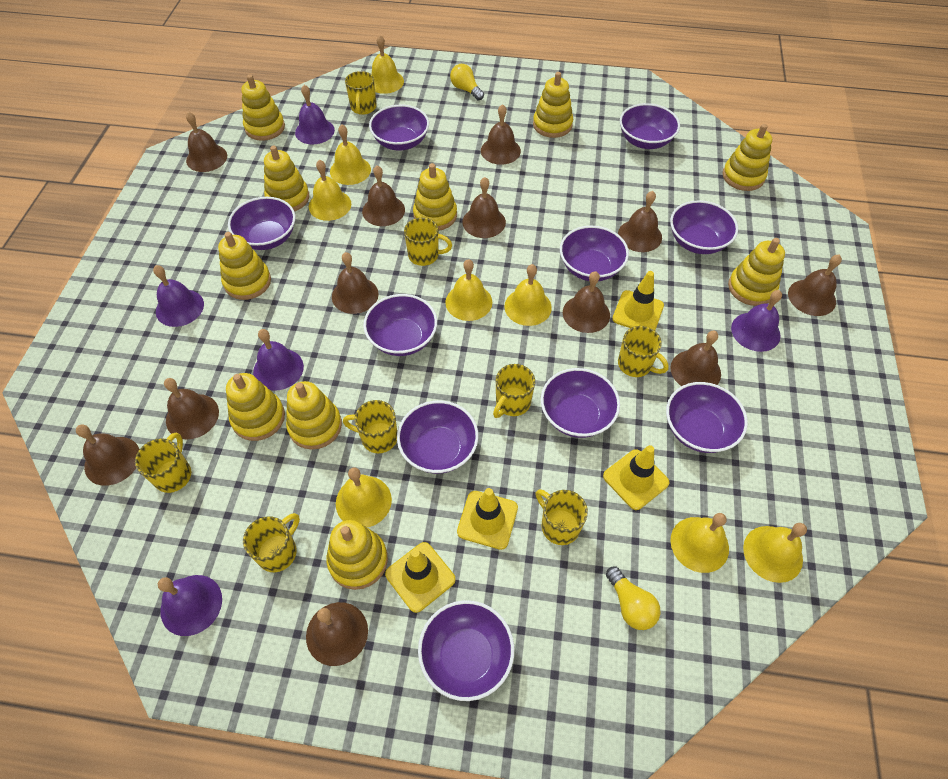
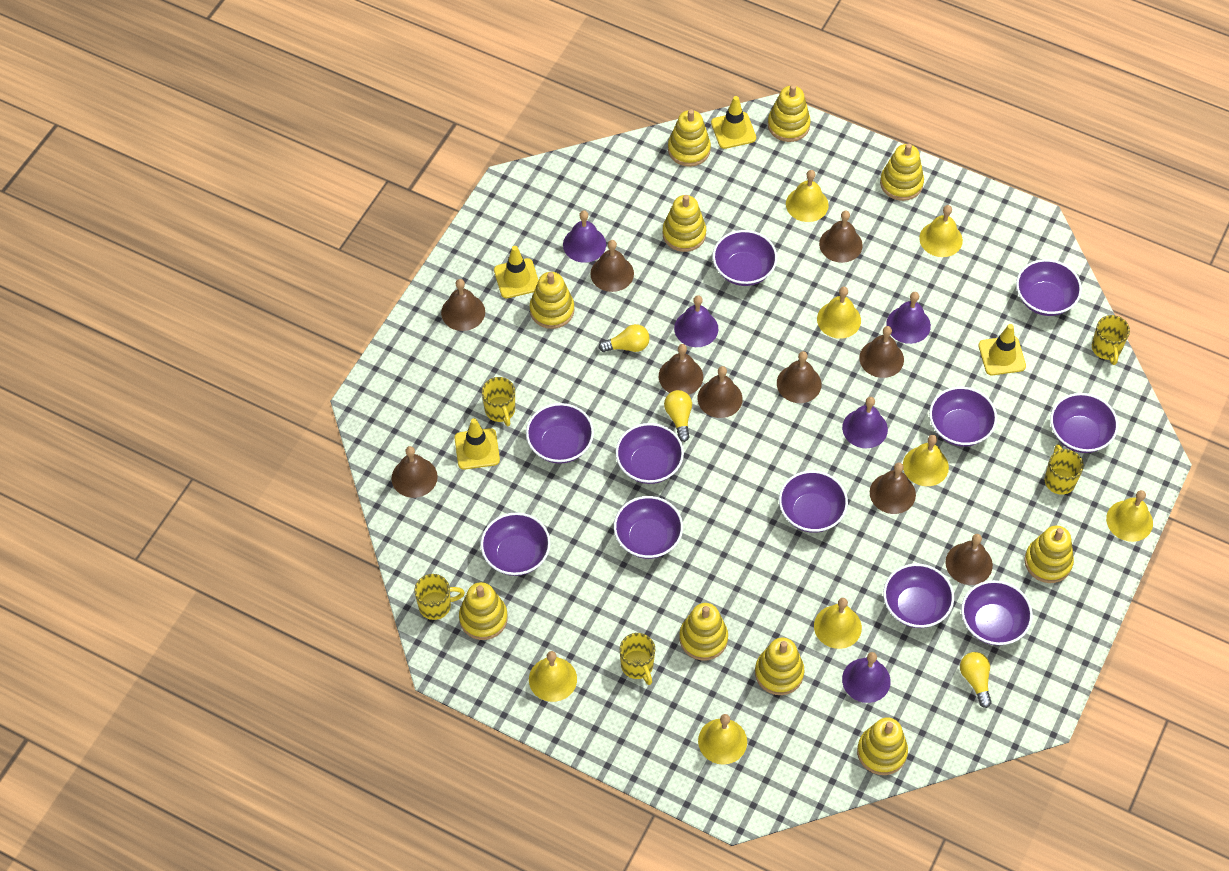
brown bell: 12 -> 10
purple bowl: 10 -> 11
yellow light bulb: 2 -> 3
yellow mug: 8 -> 5

